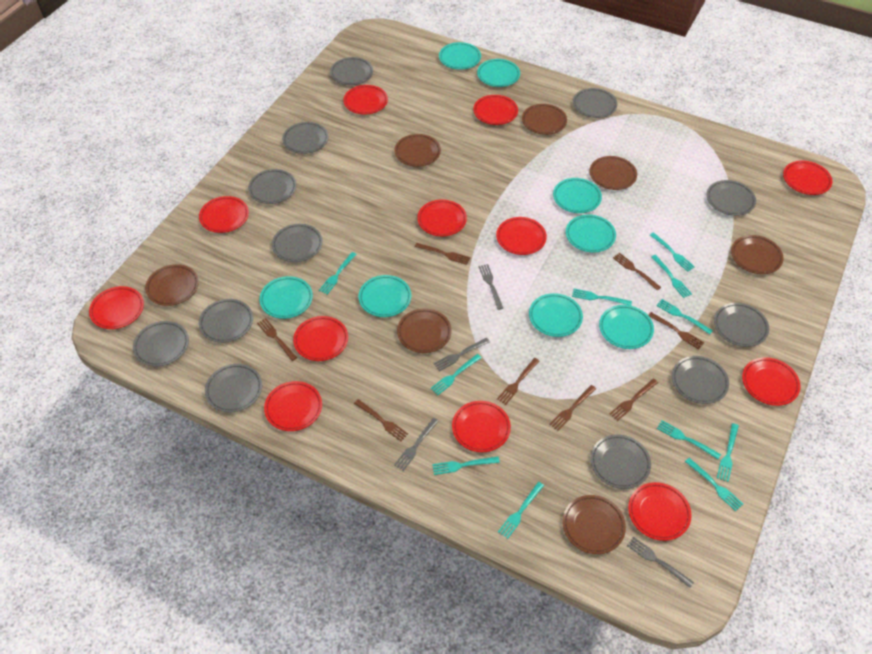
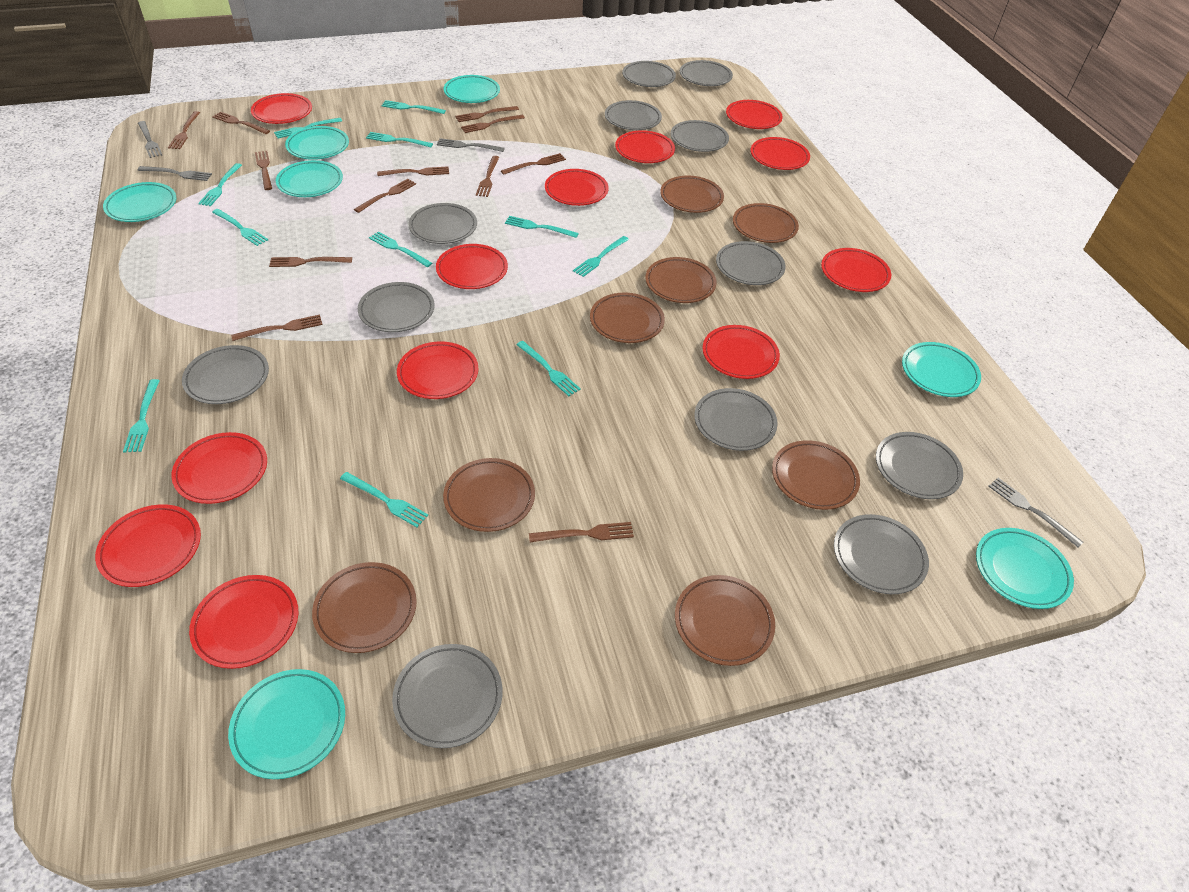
brown fork: 8 -> 12
brown plate: 7 -> 8
turquoise plate: 8 -> 7

